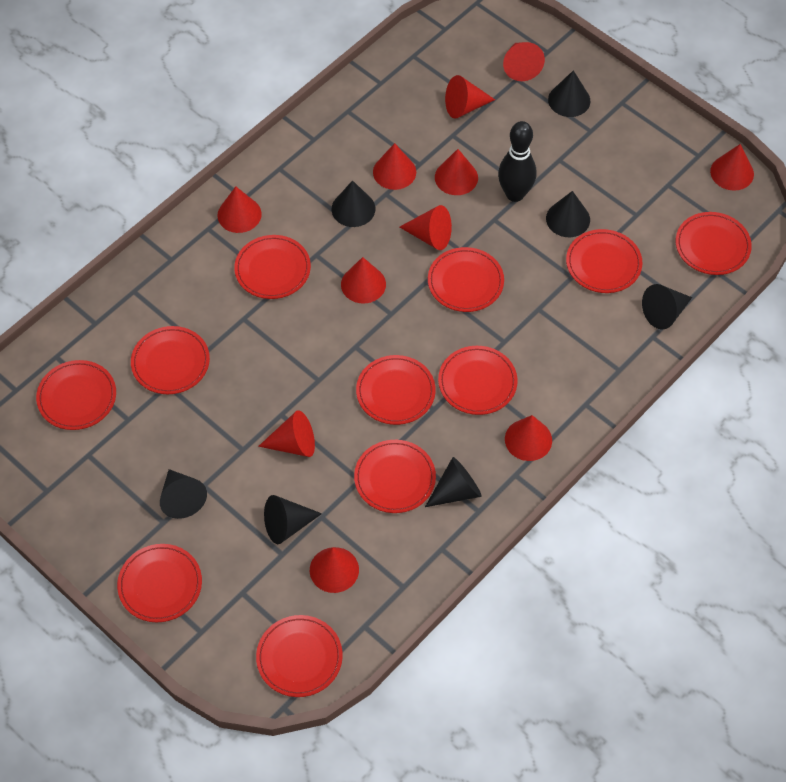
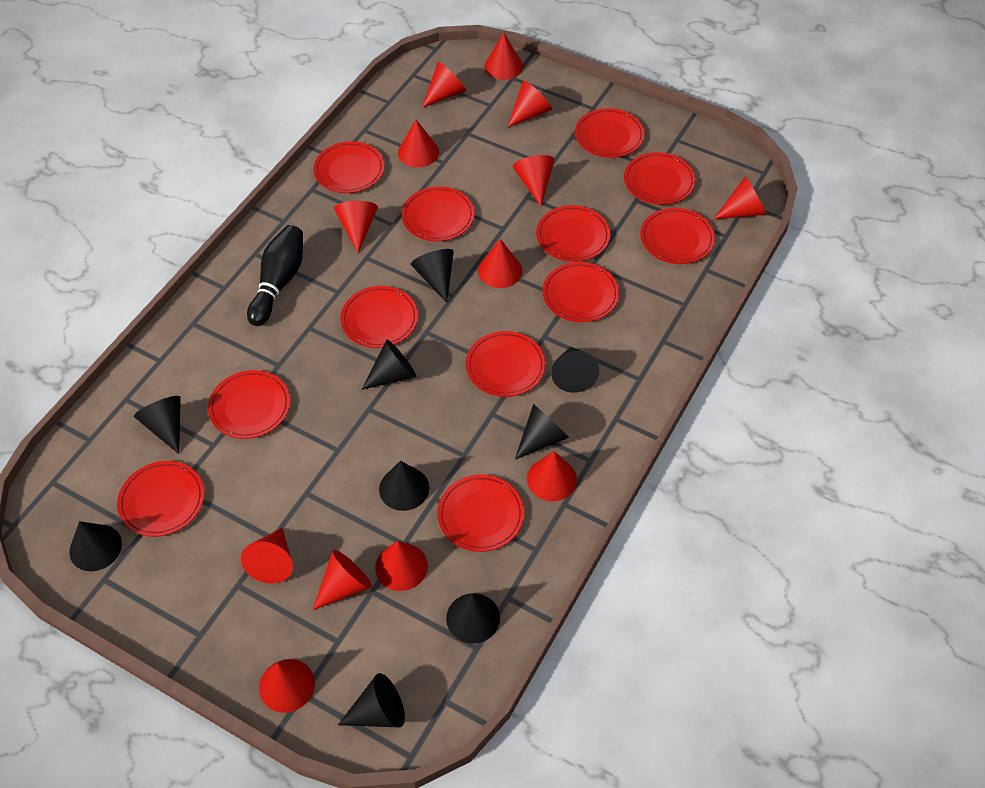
black cone: 7 -> 9
red cone: 11 -> 13
red plate: 11 -> 12

